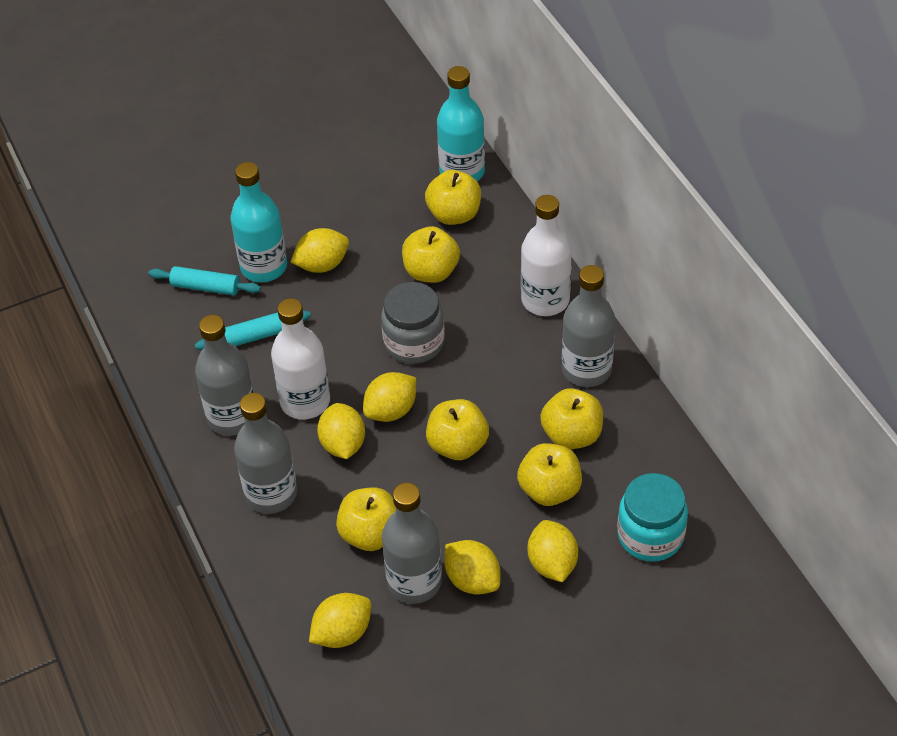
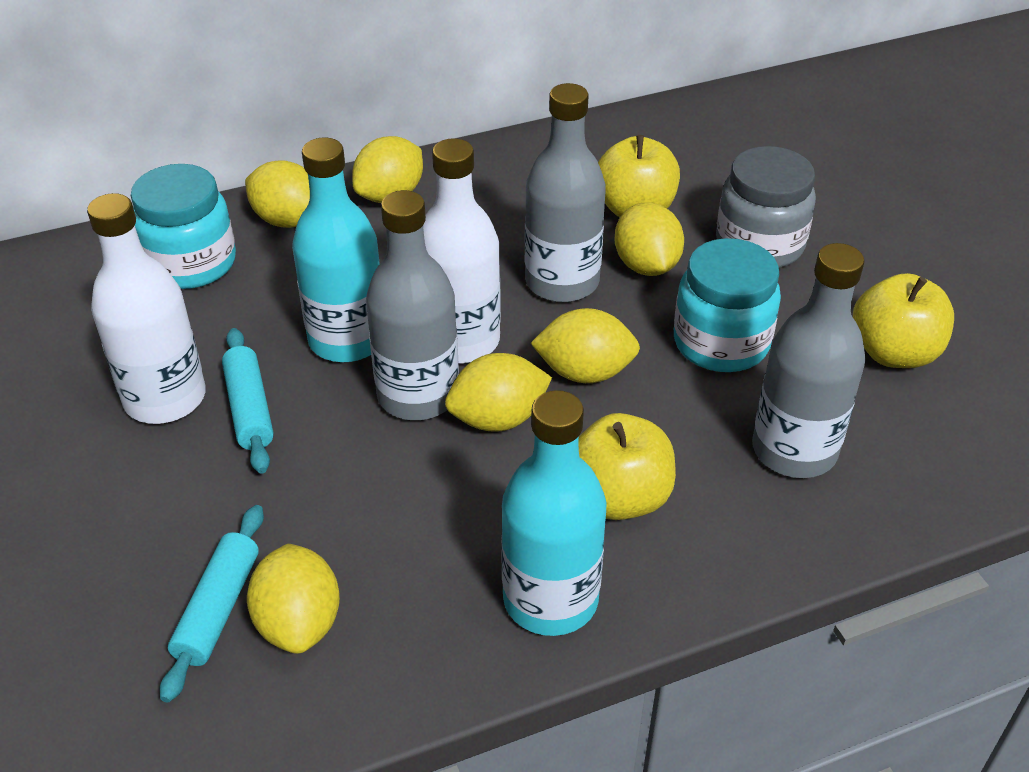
grey bottle: 4 -> 3
turquoise jar: 1 -> 2
yellow apple: 6 -> 3

